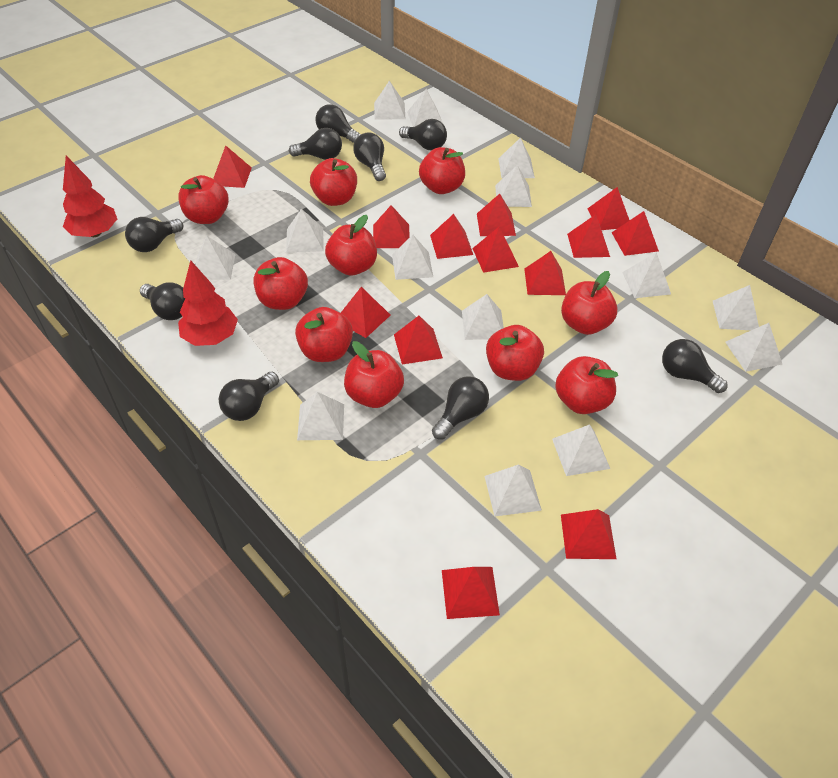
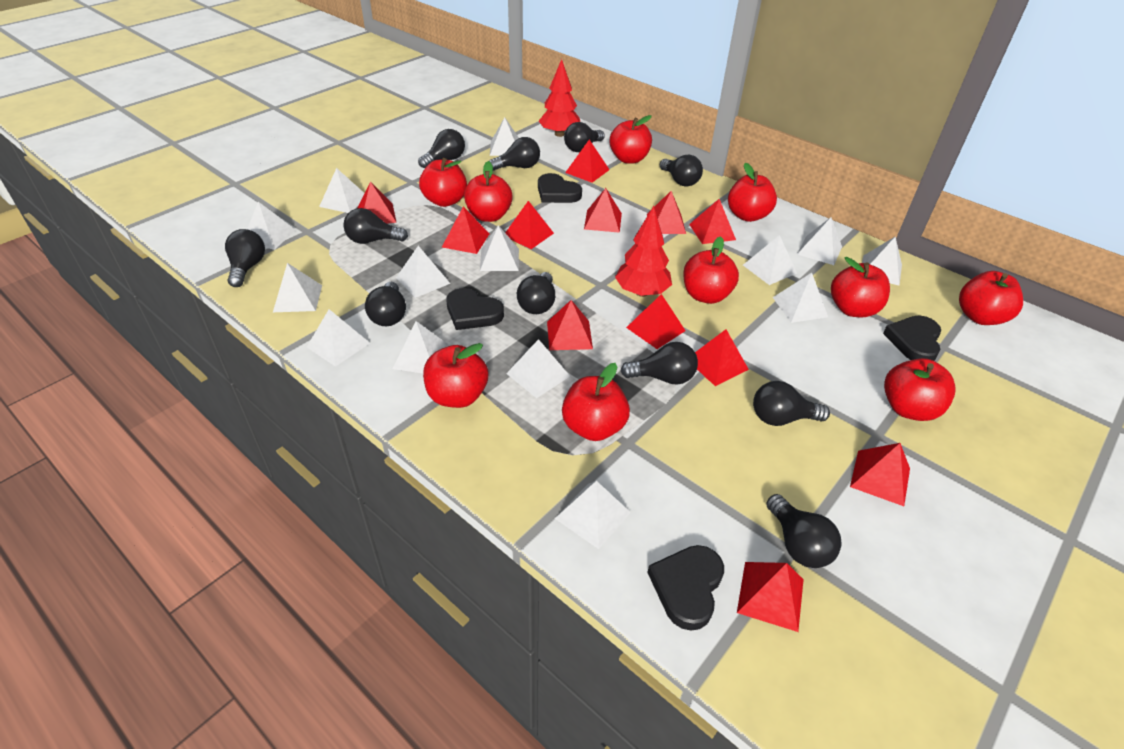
black heart: 0 -> 4
black light bulb: 9 -> 11
red pyramid: 13 -> 12

